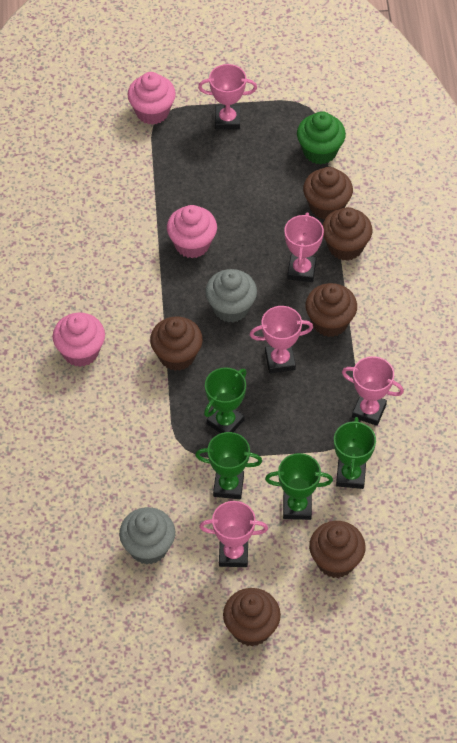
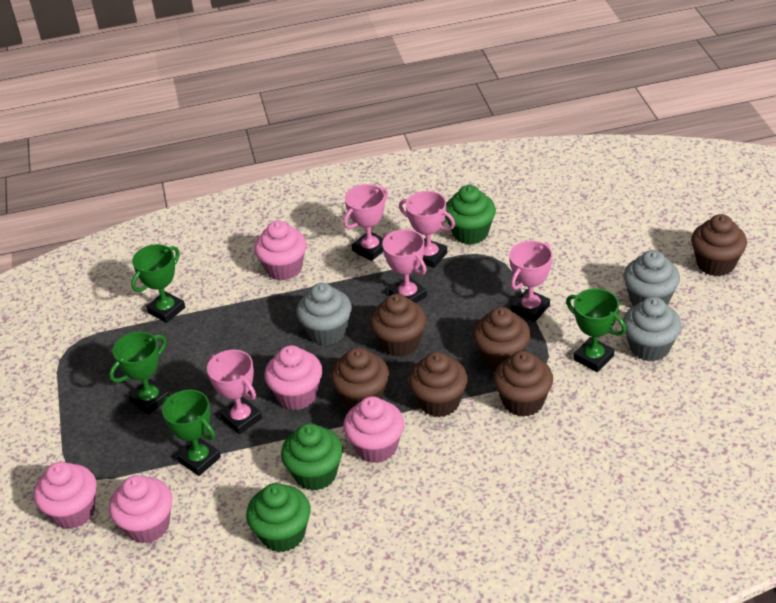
green cupcake: 1 -> 3
grey cupcake: 2 -> 3
pink cupcake: 3 -> 5

